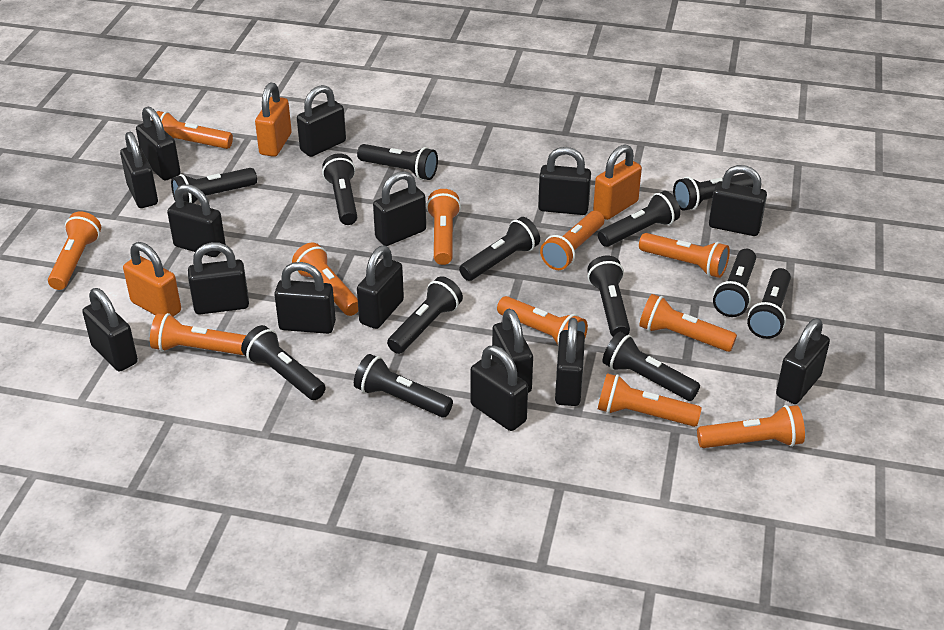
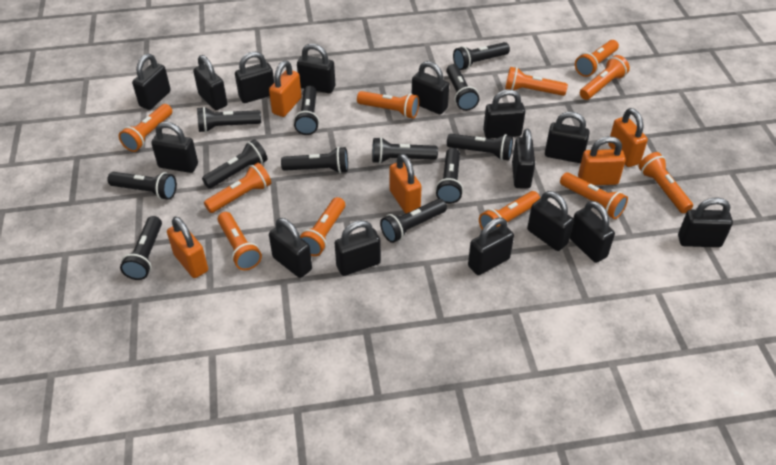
black flashlight: 13 -> 12
orange padlock: 3 -> 5

